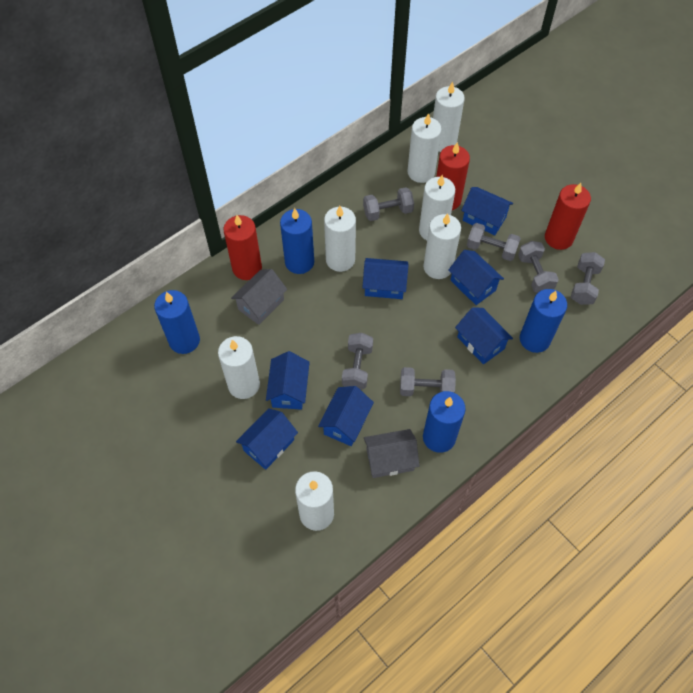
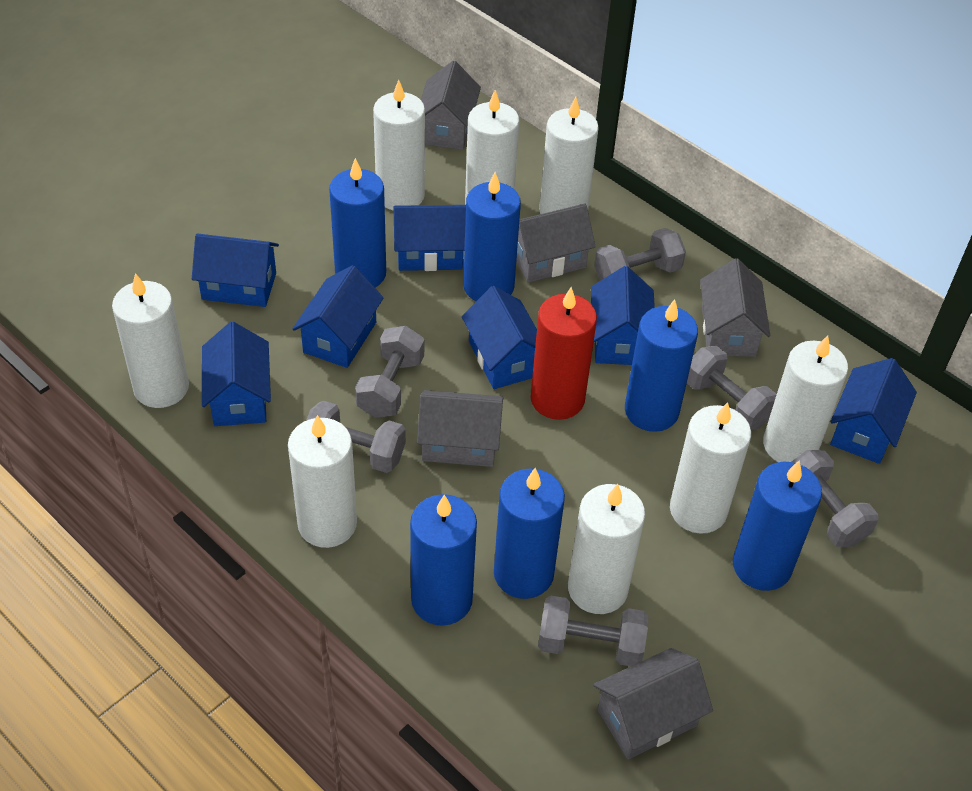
blue candle: 4 -> 6
grey house: 2 -> 5
red candle: 3 -> 1
white candle: 7 -> 8

